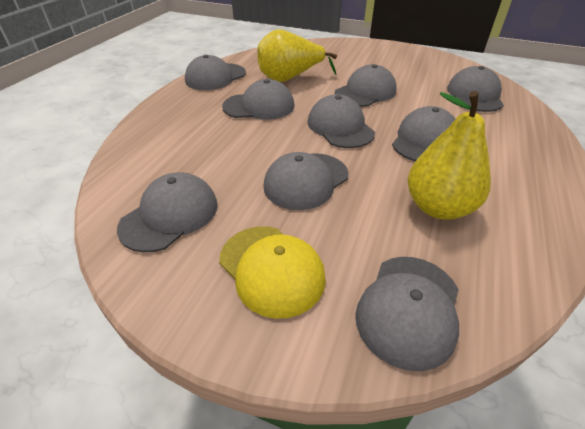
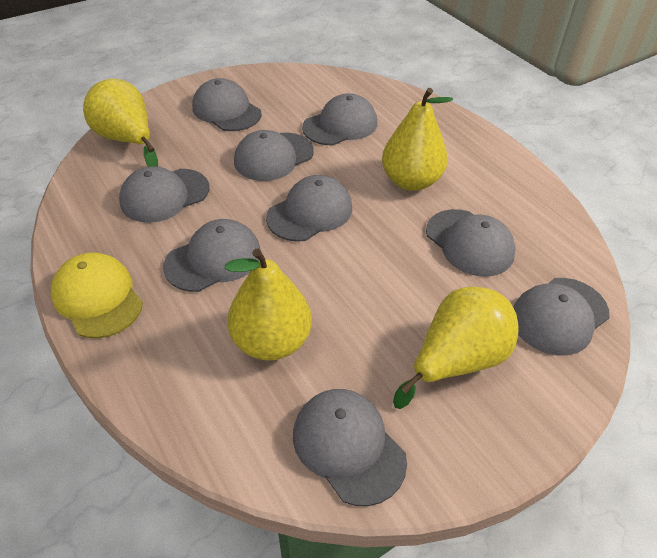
yellow pear: 2 -> 4

